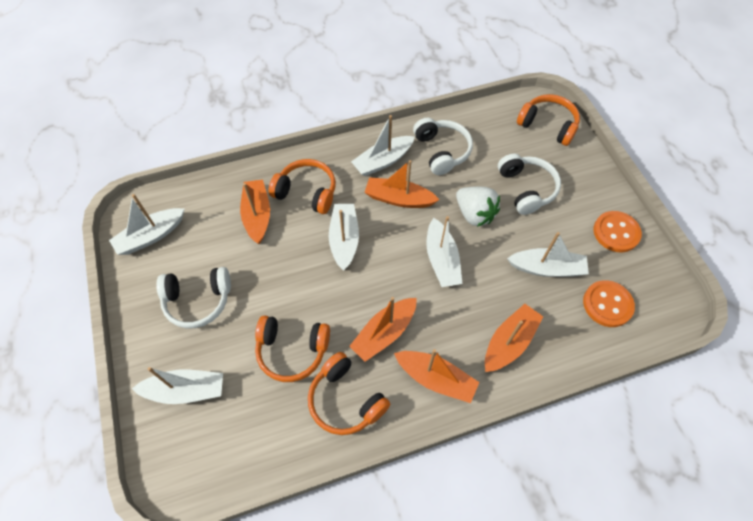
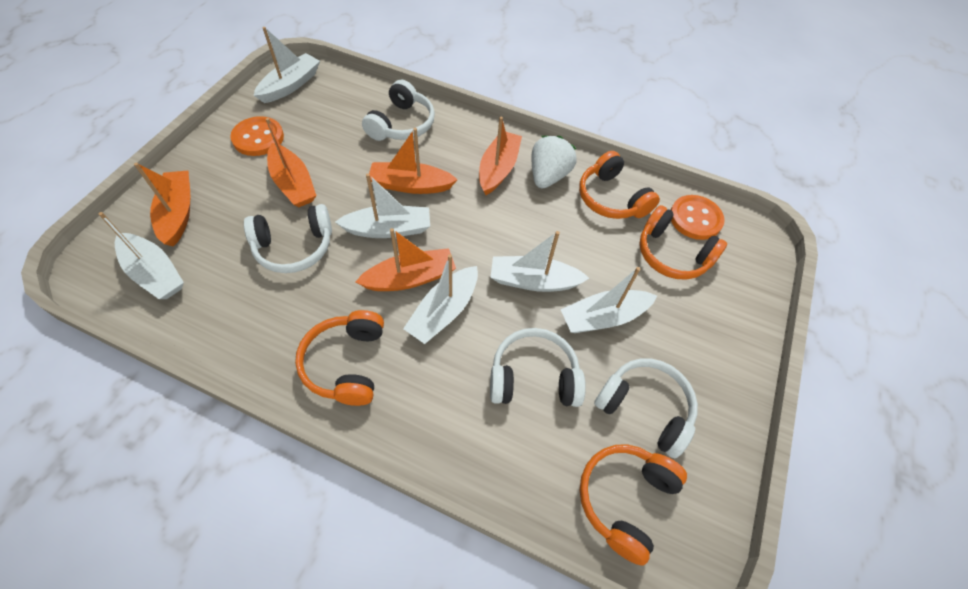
white headphones: 3 -> 4

